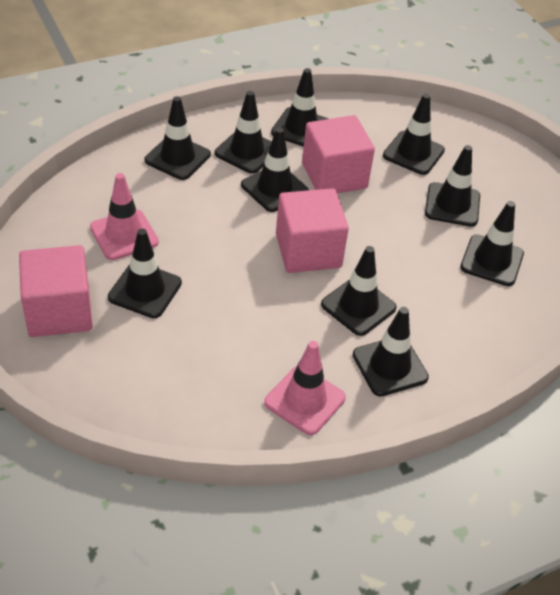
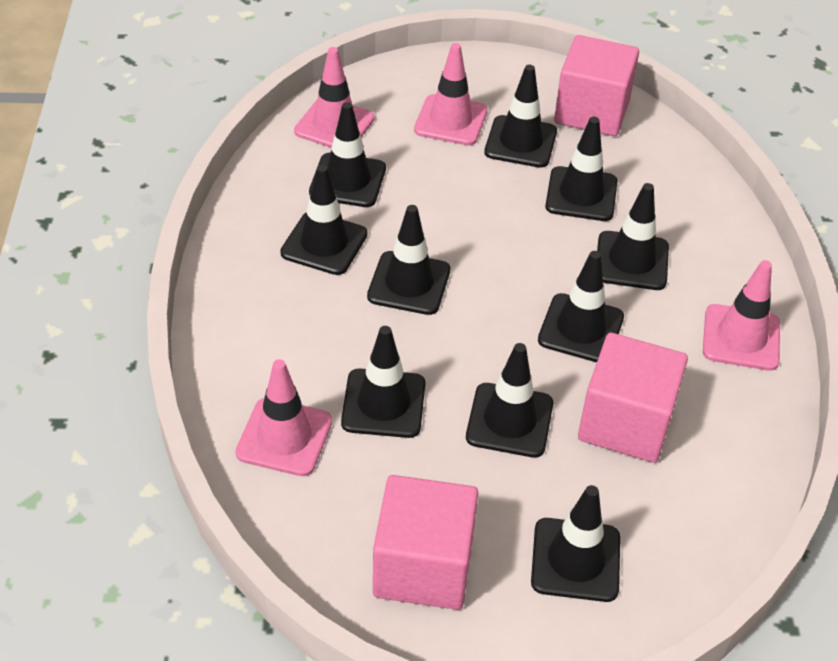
pink traffic cone: 2 -> 4

